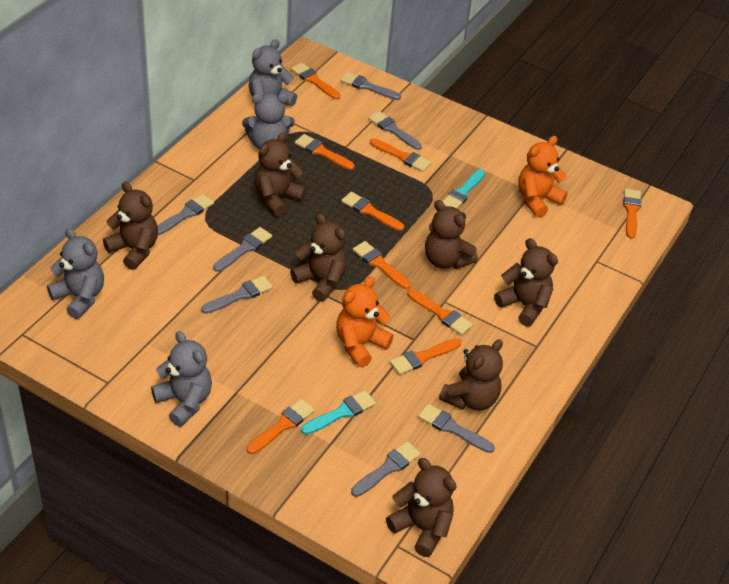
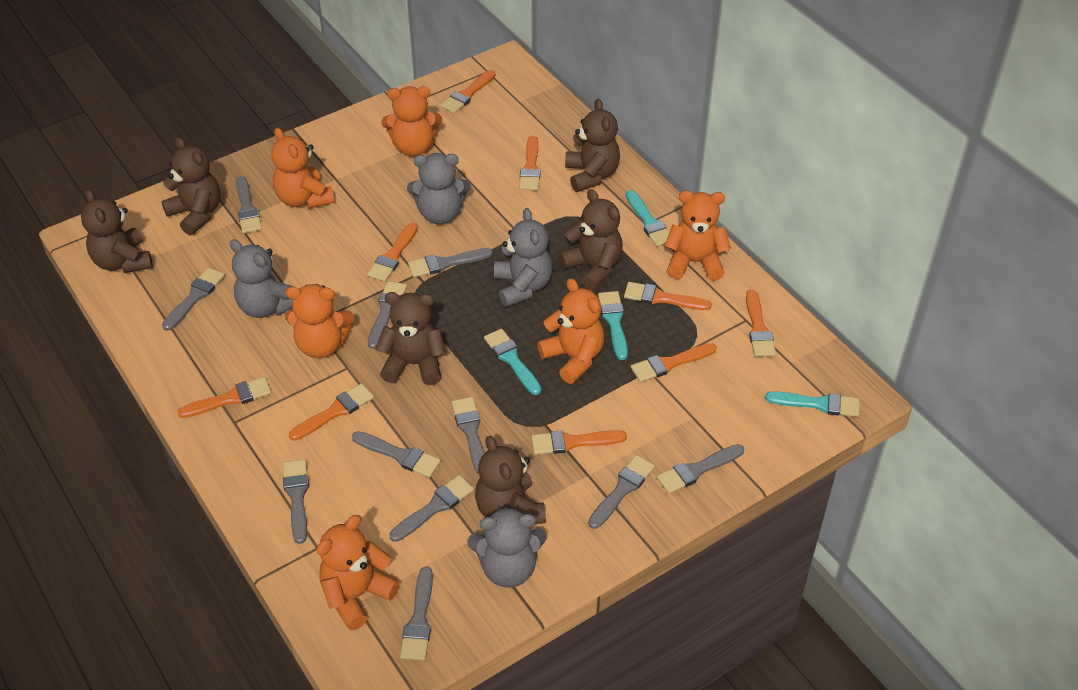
brown teddy bear: 7 -> 6
grey brush: 7 -> 11
orange teddy bear: 2 -> 6
turquoise brush: 2 -> 4

